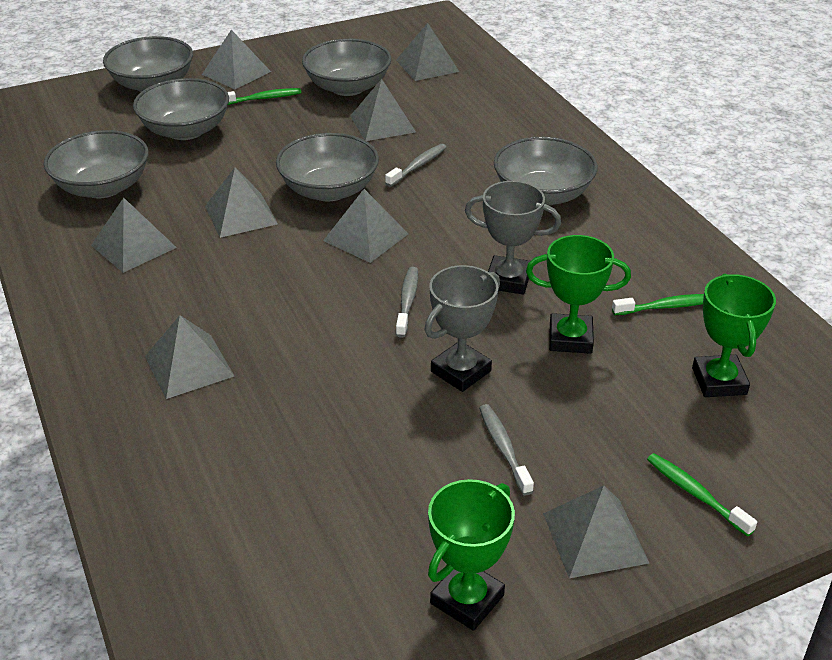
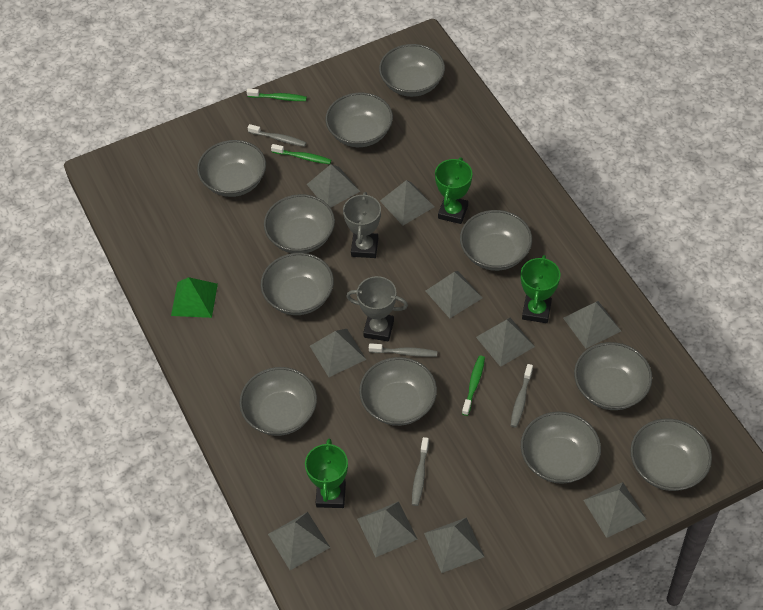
green pyramid: 0 -> 1
grey bowl: 6 -> 11
grey pyramid: 8 -> 10
grey toothbrush: 3 -> 4

